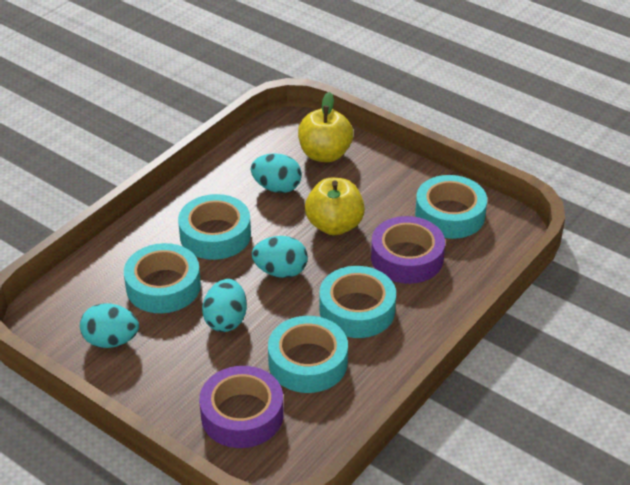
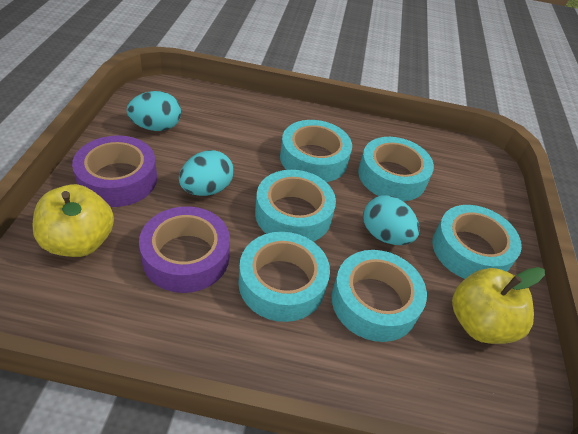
turquoise egg: 4 -> 3
turquoise tape: 5 -> 6

